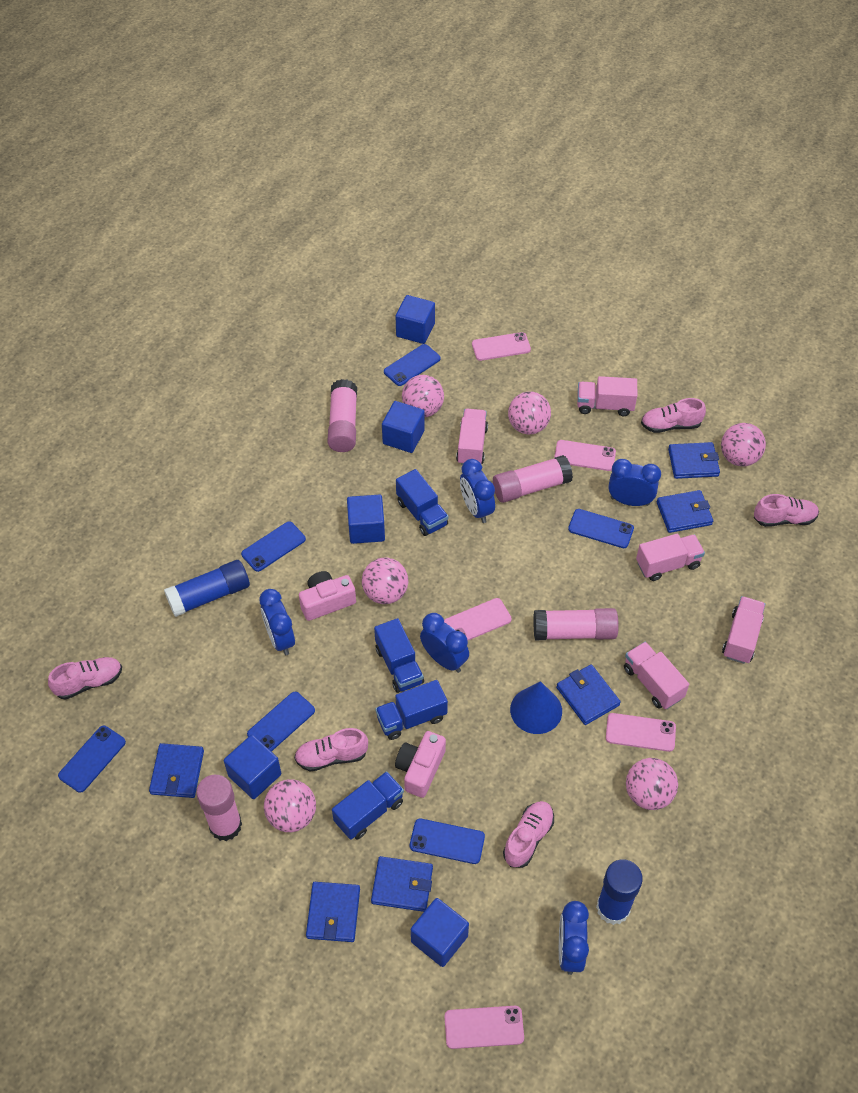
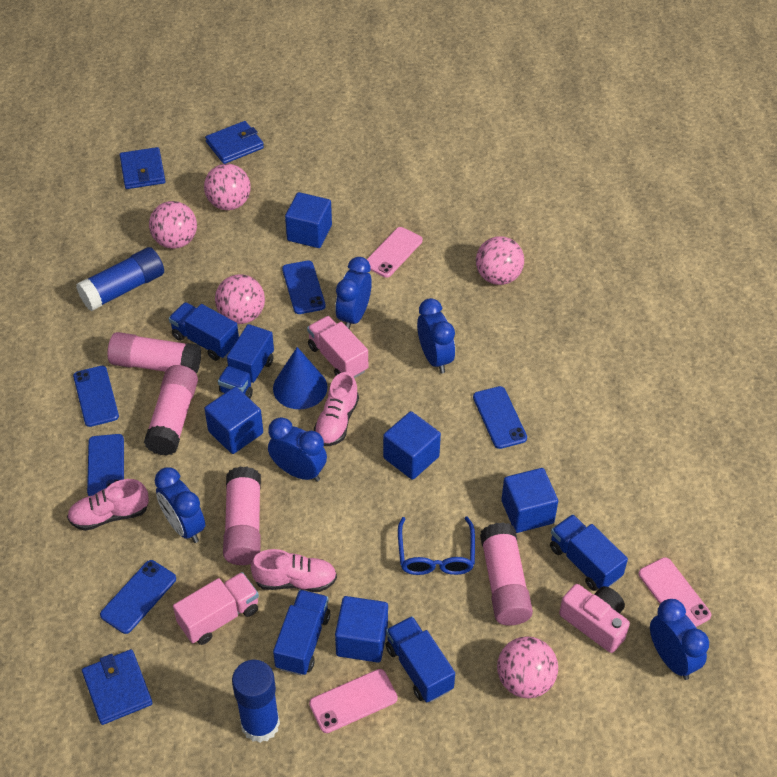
blue glasses: 0 -> 1
blue phone: 6 -> 5
blue truck: 4 -> 5
blue wallet: 6 -> 3
pink ball: 6 -> 5
pink camera: 2 -> 1
pink phone: 5 -> 3
pink shoe: 5 -> 3
pink truck: 5 -> 2

